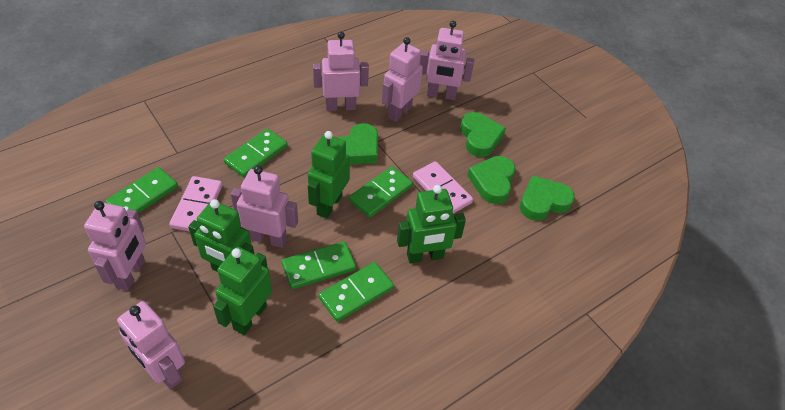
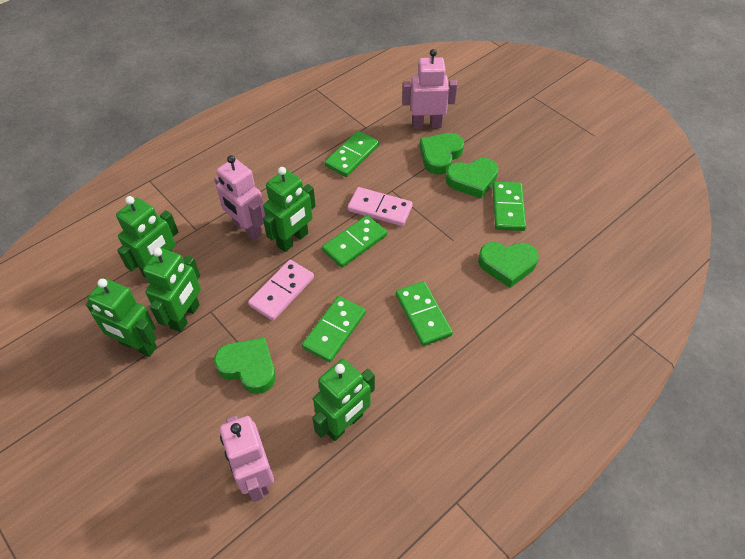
green robot: 4 -> 5
pink robot: 6 -> 3

